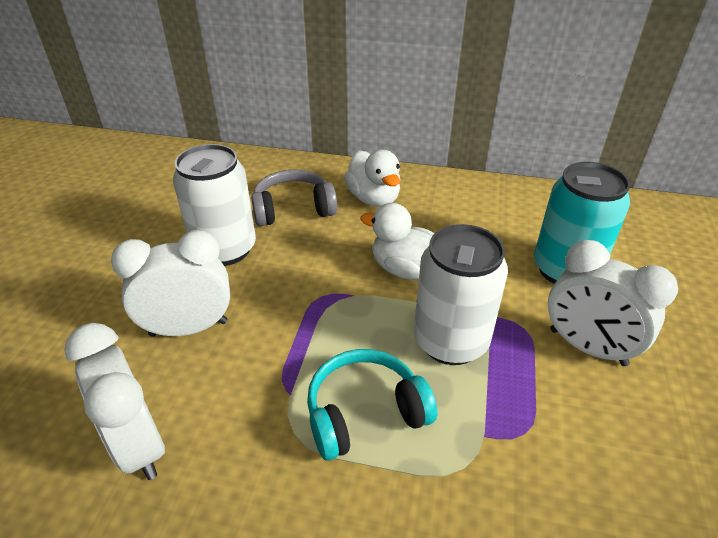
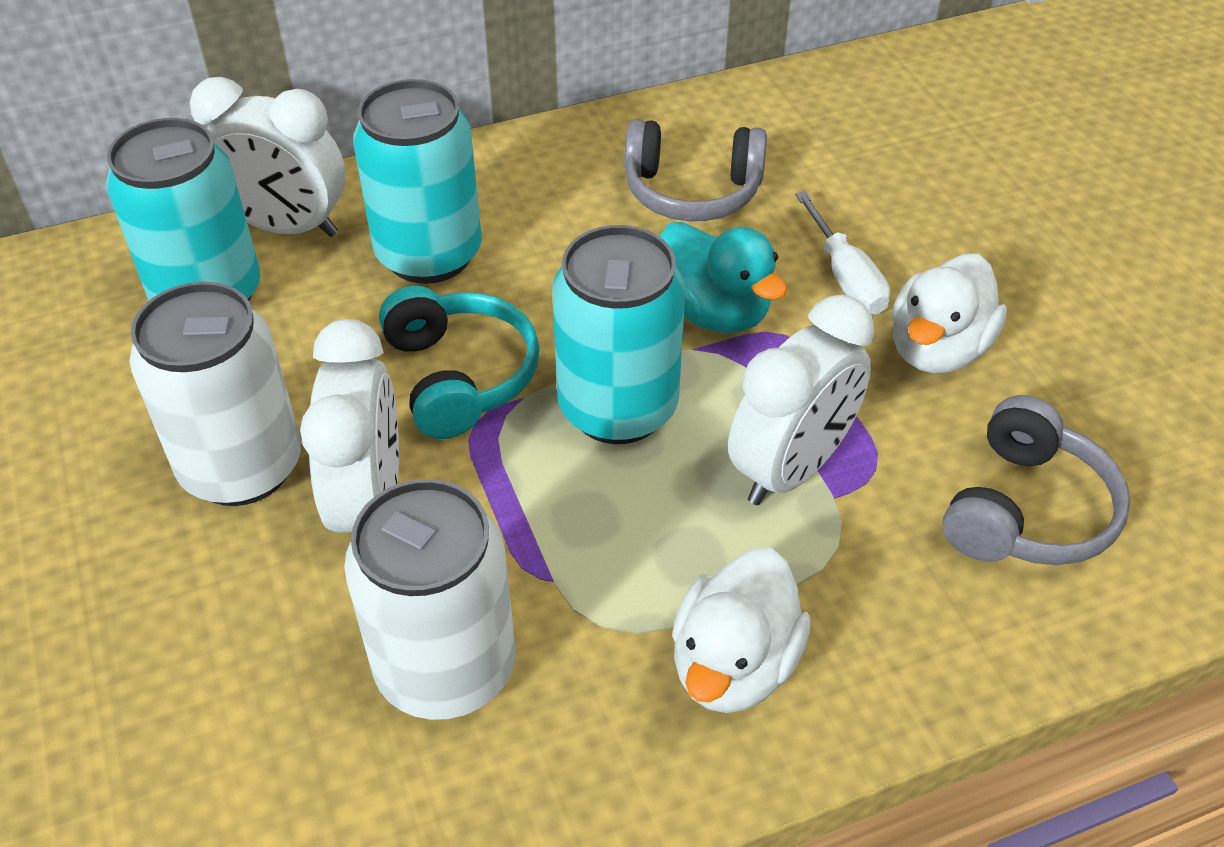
grey headphones: 1 -> 2
turquoise can: 1 -> 3
turquoise duck: 0 -> 1
white screwdriver: 0 -> 1

